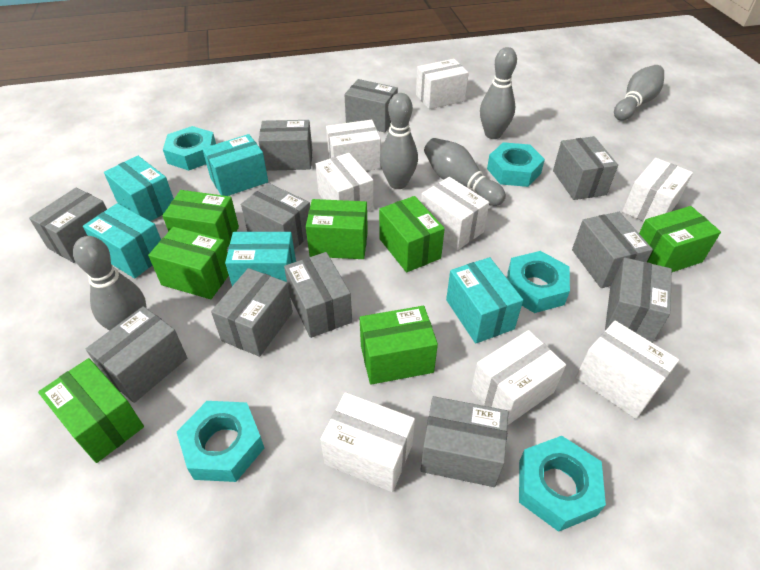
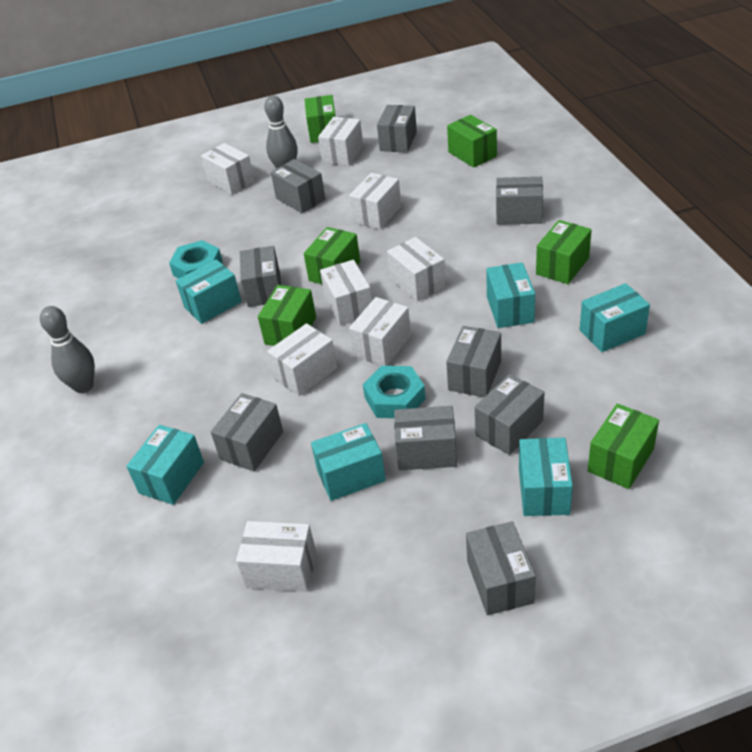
green box: 7 -> 6
grey bowling pin: 5 -> 2
grey box: 11 -> 9
turquoise box: 5 -> 6
turquoise nut: 5 -> 2

